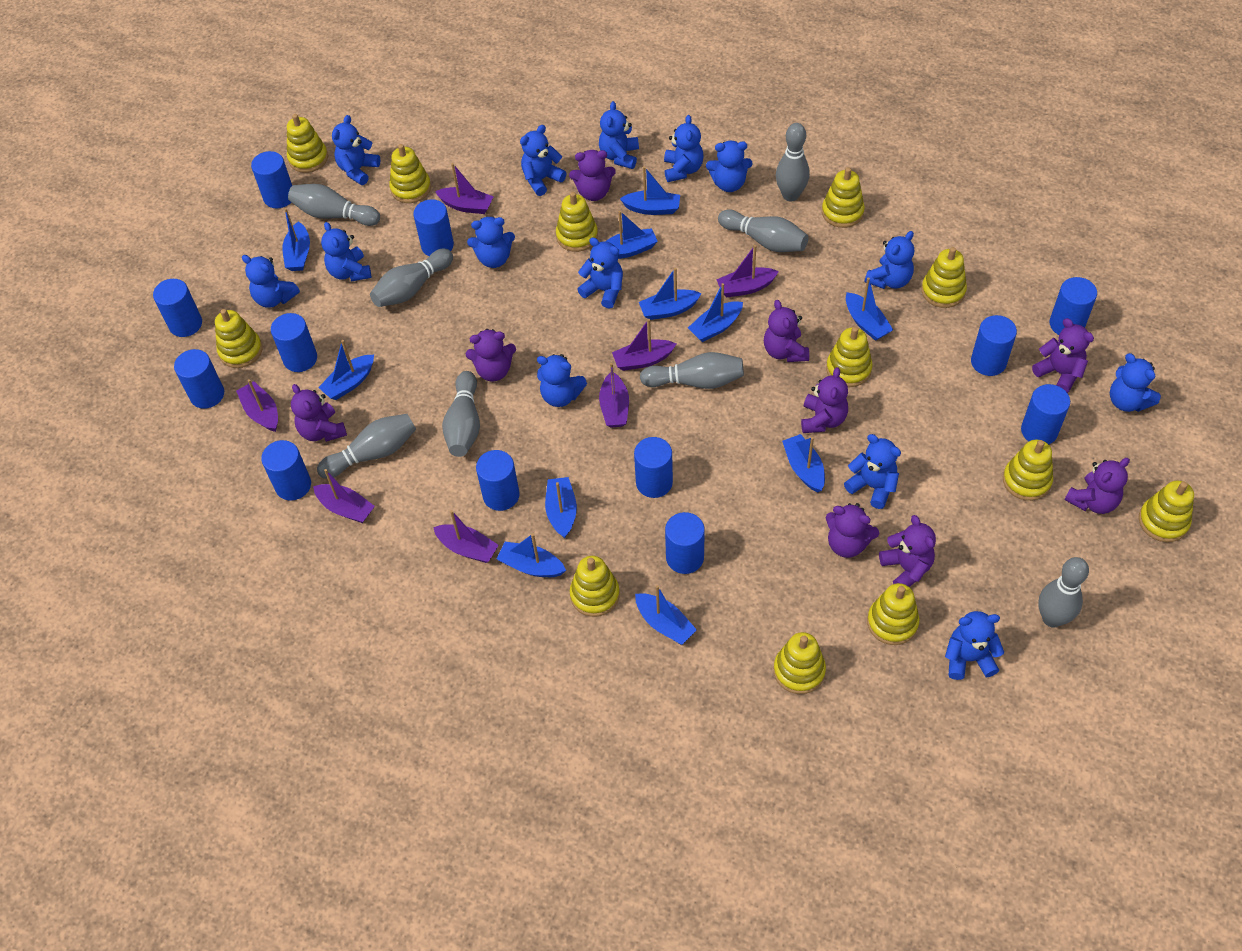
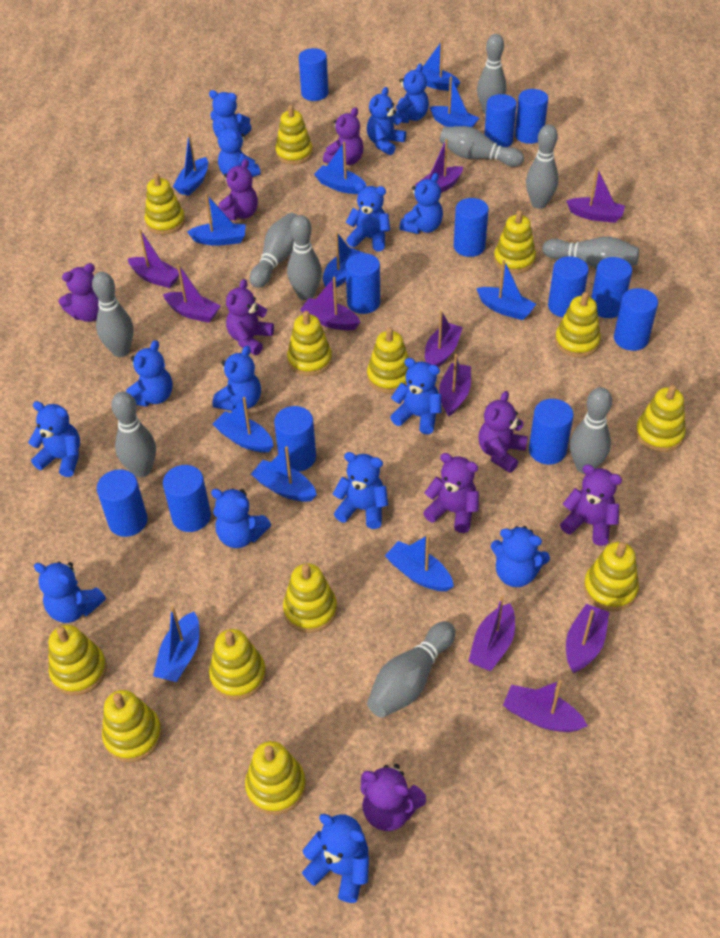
blue teddy bear: 14 -> 15
grey bowling pin: 8 -> 10
purple boat: 7 -> 10
purple teddy bear: 9 -> 8
yellow stacking toy: 12 -> 13

